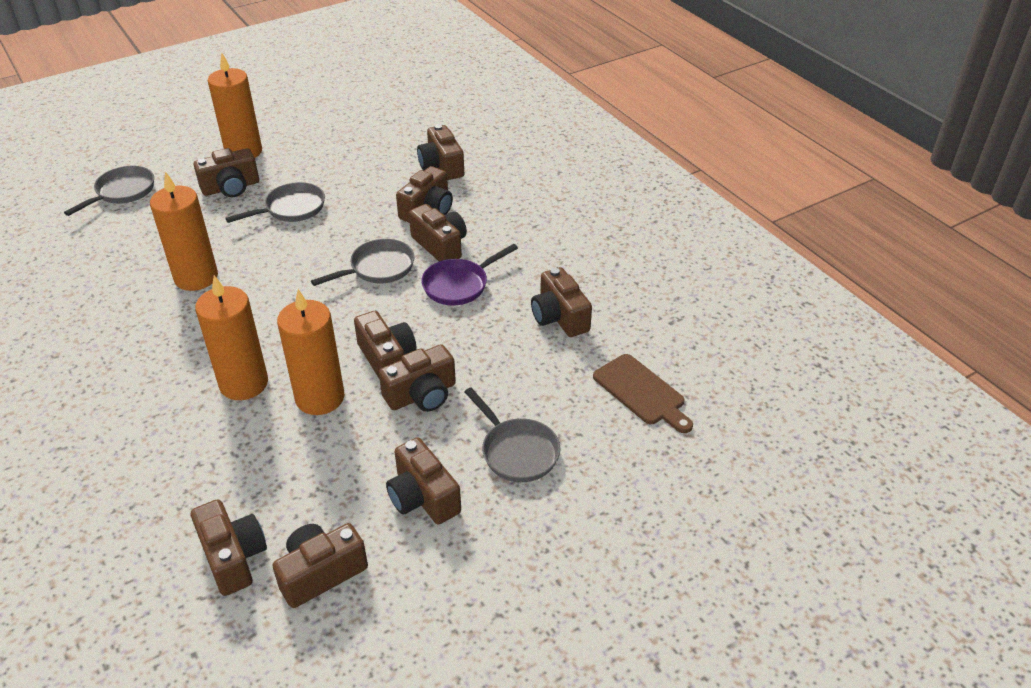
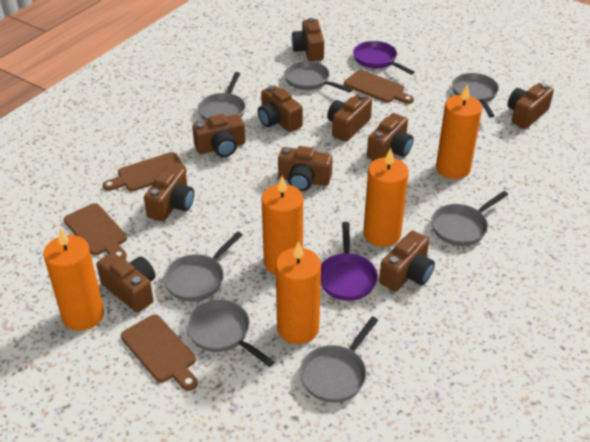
brown cutting board: 1 -> 4
grey pan: 4 -> 7
orange candle: 4 -> 5
purple pan: 1 -> 2

